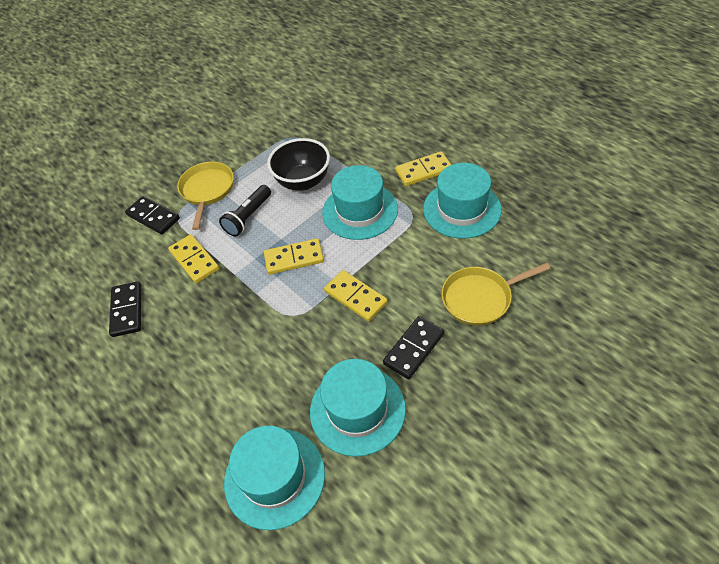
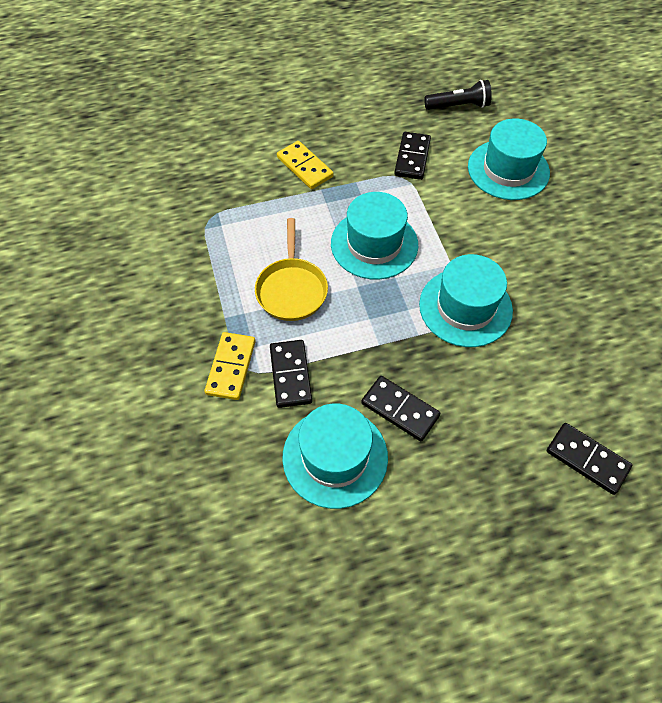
black bowl: 1 -> 0
black domino: 3 -> 4
yellow domino: 4 -> 2
yellow pan: 2 -> 1

